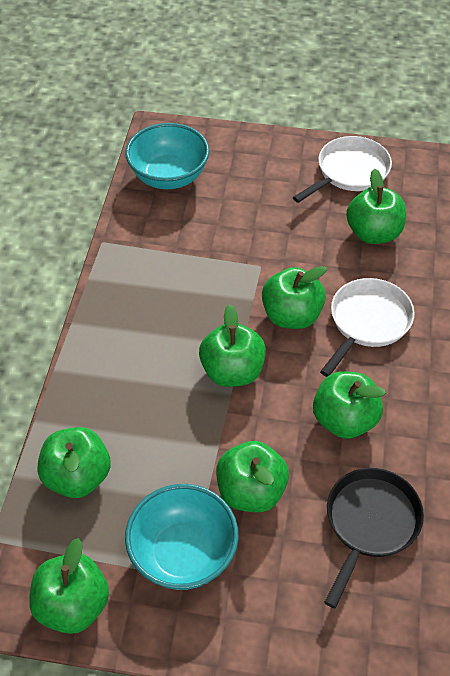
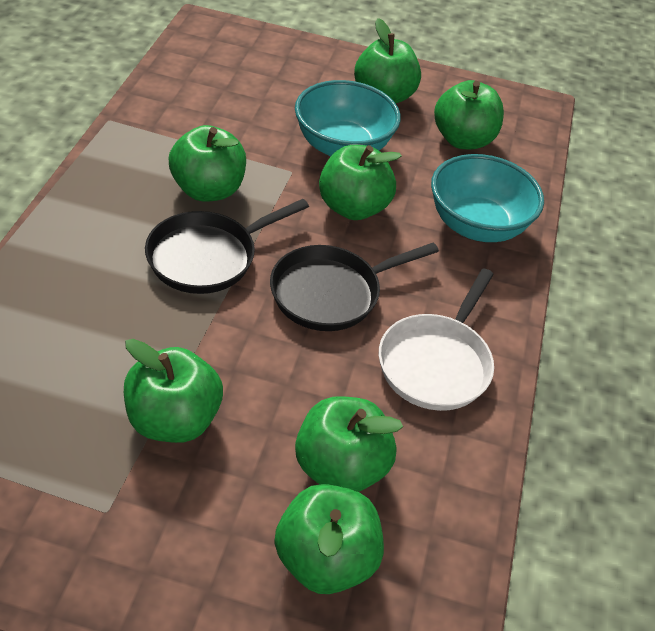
black pan: 1 -> 2
white pan: 2 -> 1

